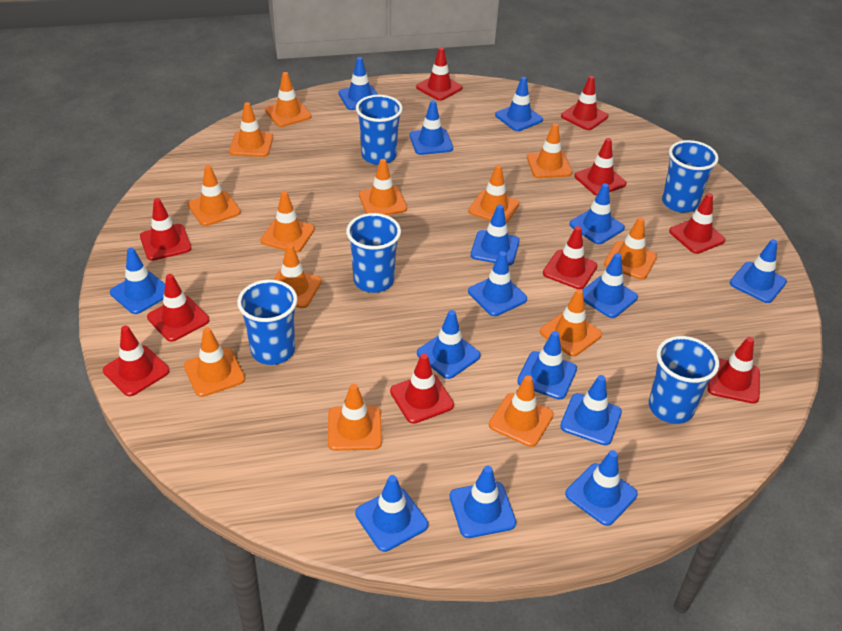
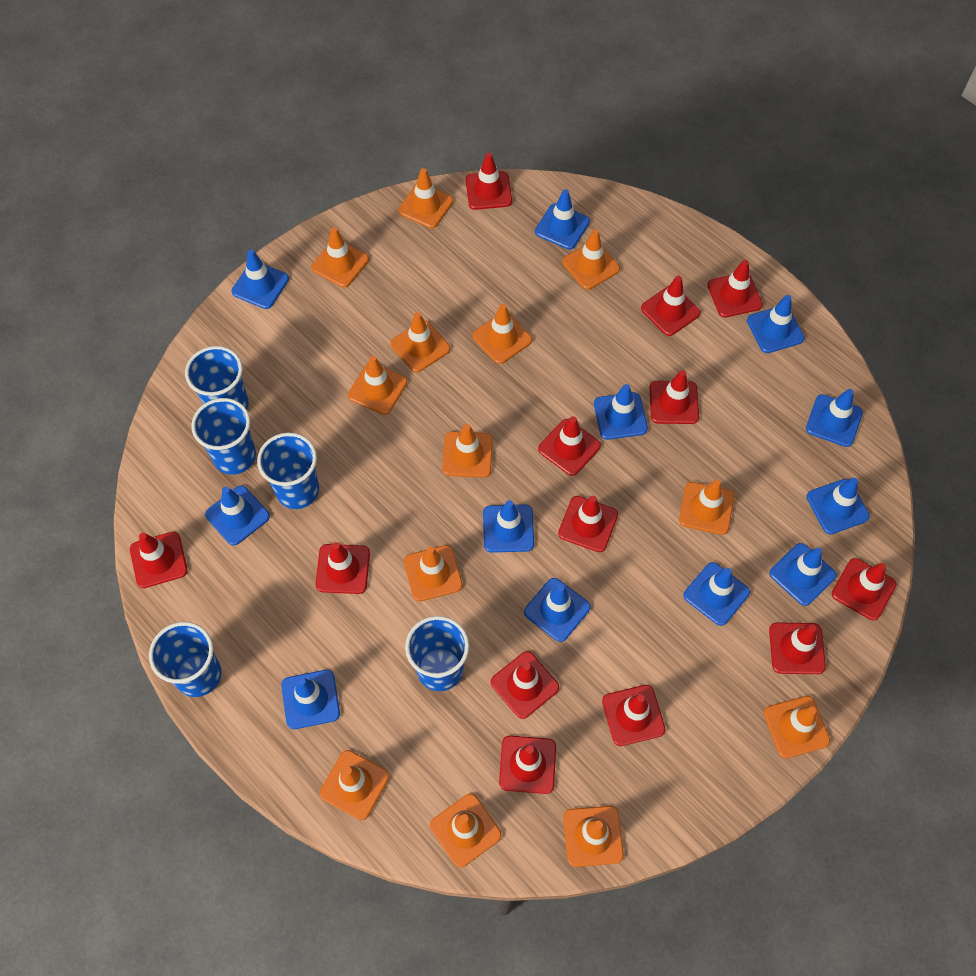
blue traffic cone: 15 -> 12
red traffic cone: 10 -> 13

